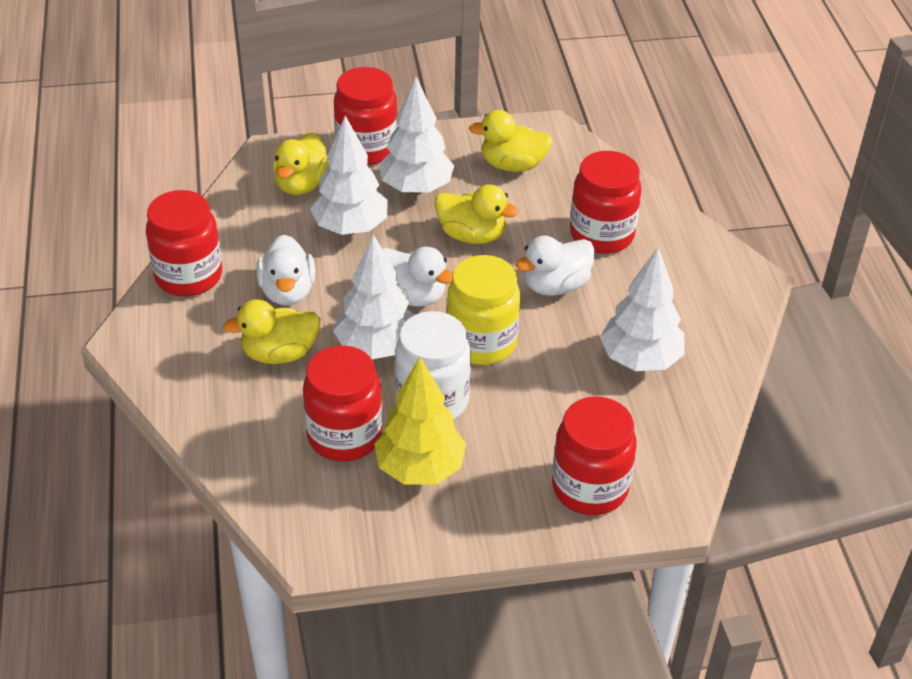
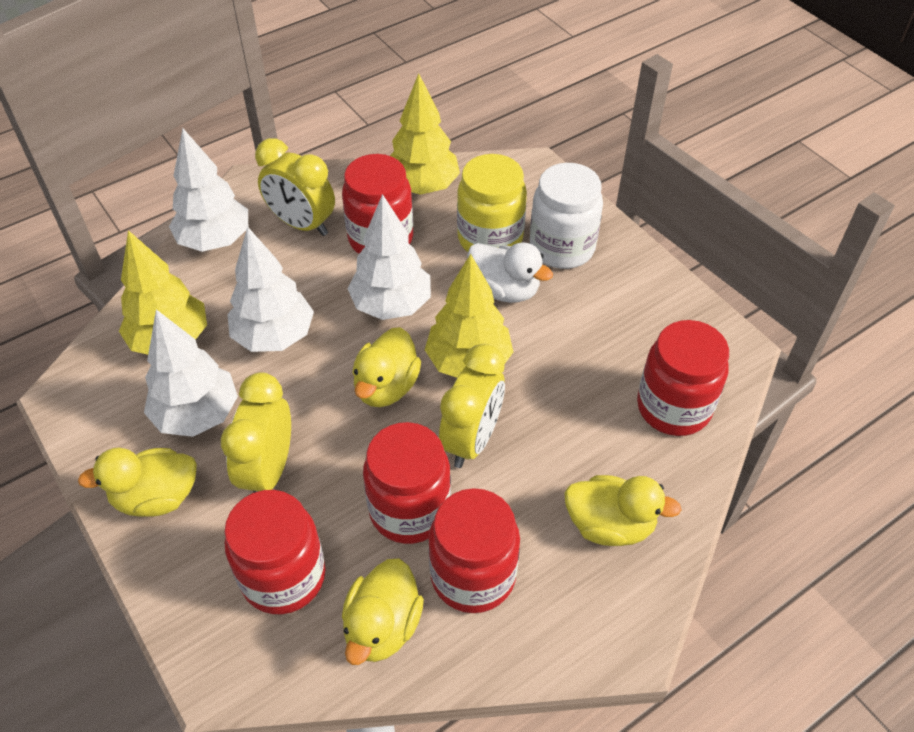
white duck: 3 -> 1
yellow clock: 0 -> 3
yellow tree: 1 -> 3

